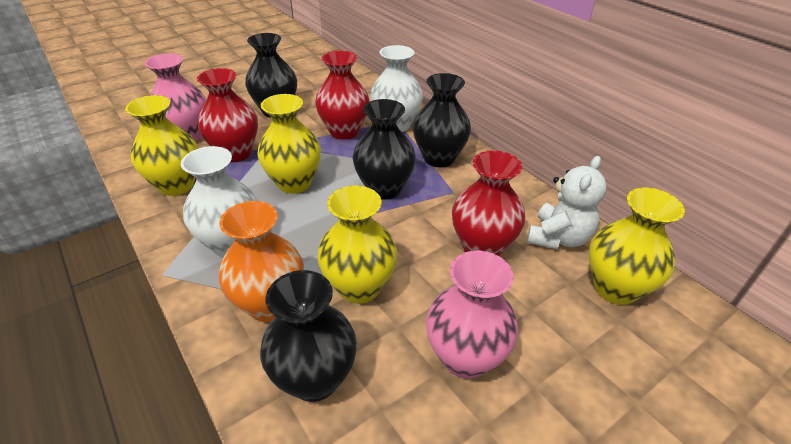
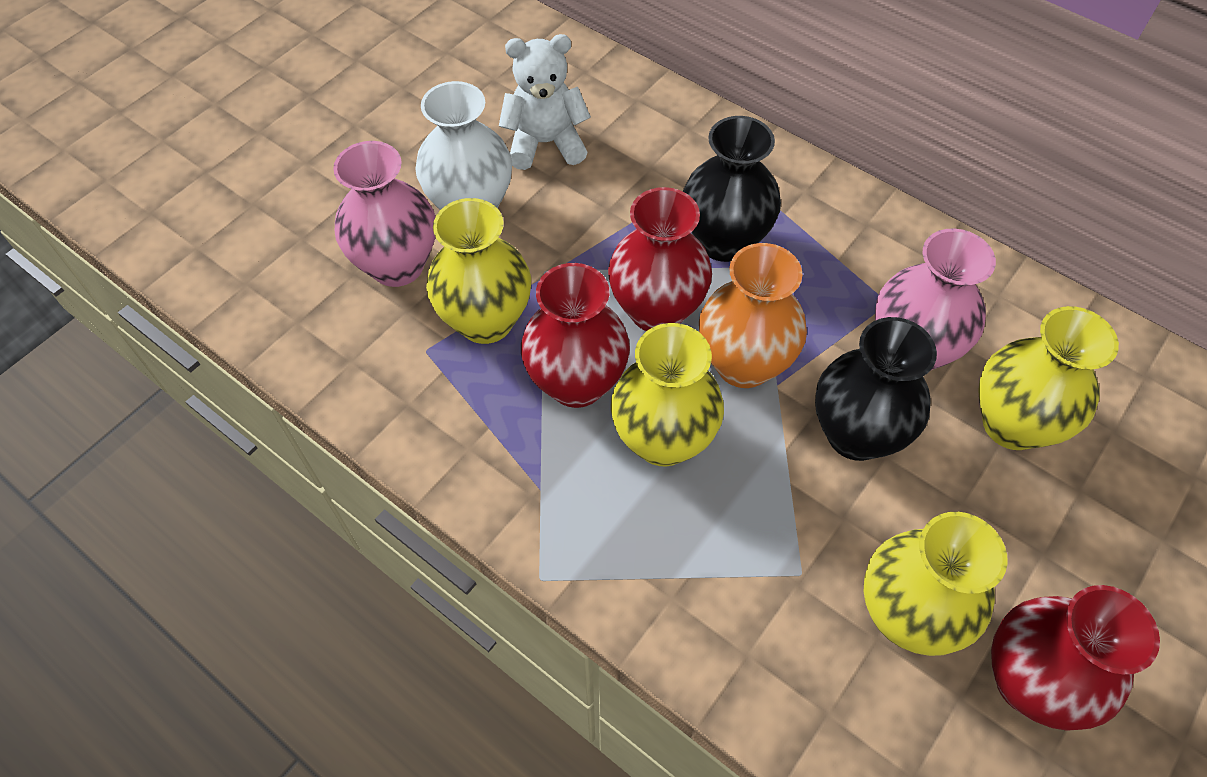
black vase: 4 -> 2
white vase: 2 -> 1

